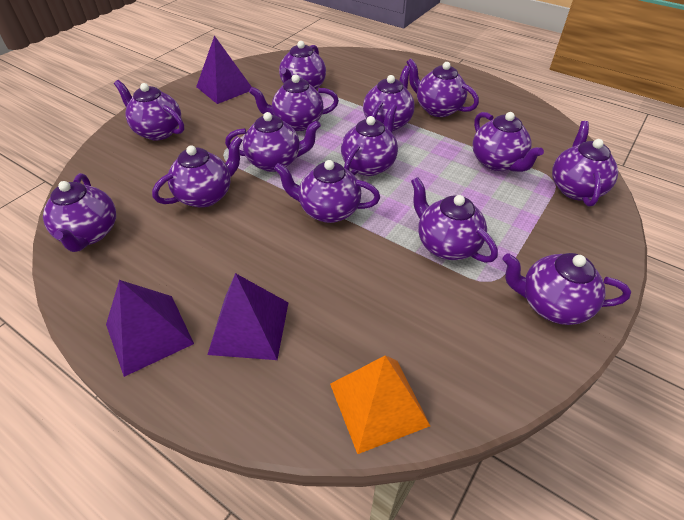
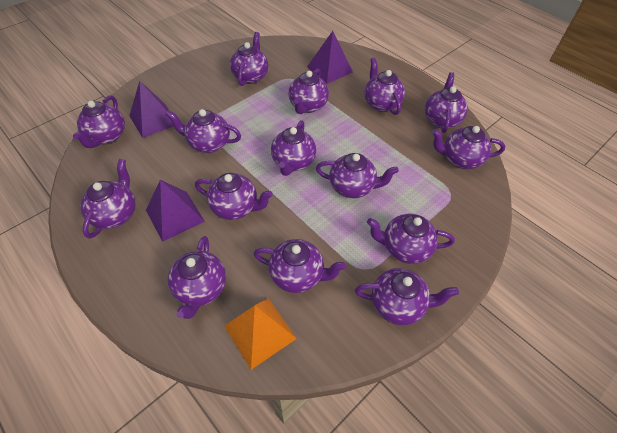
purple teapot: 14 -> 15

